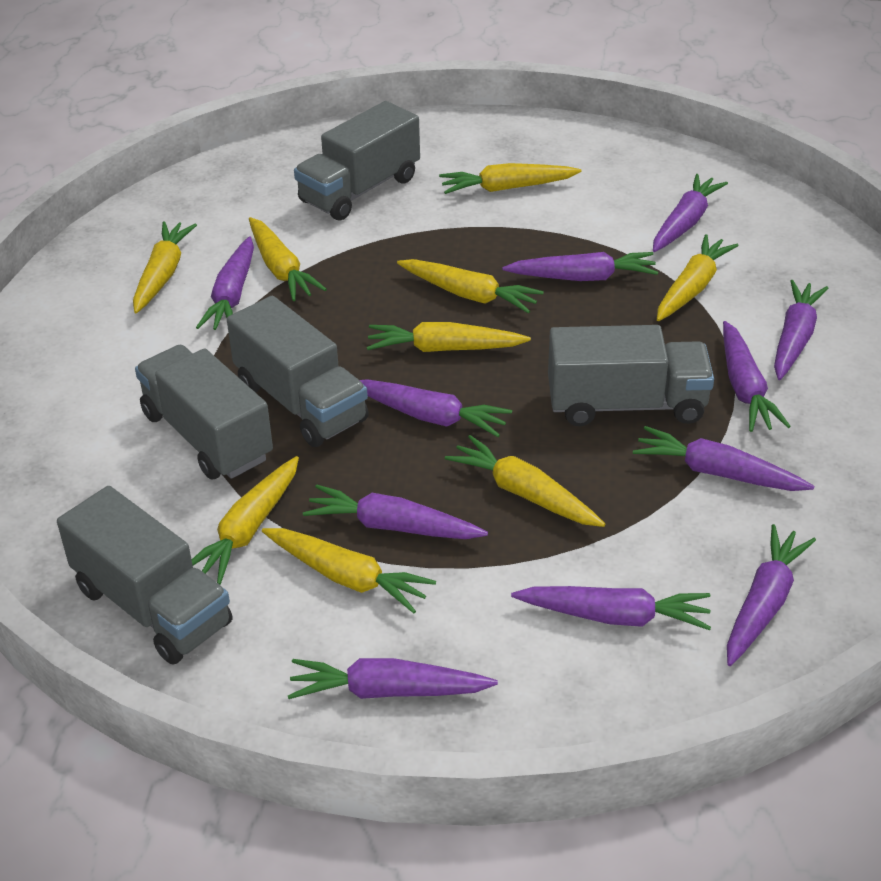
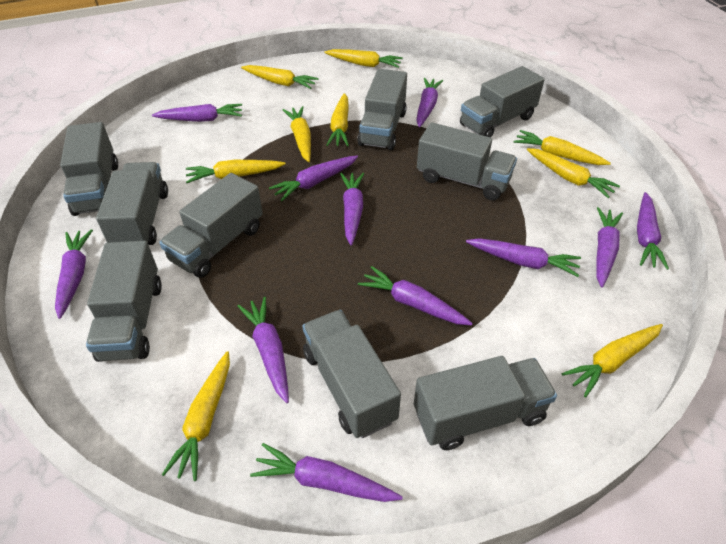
grey truck: 5 -> 9

